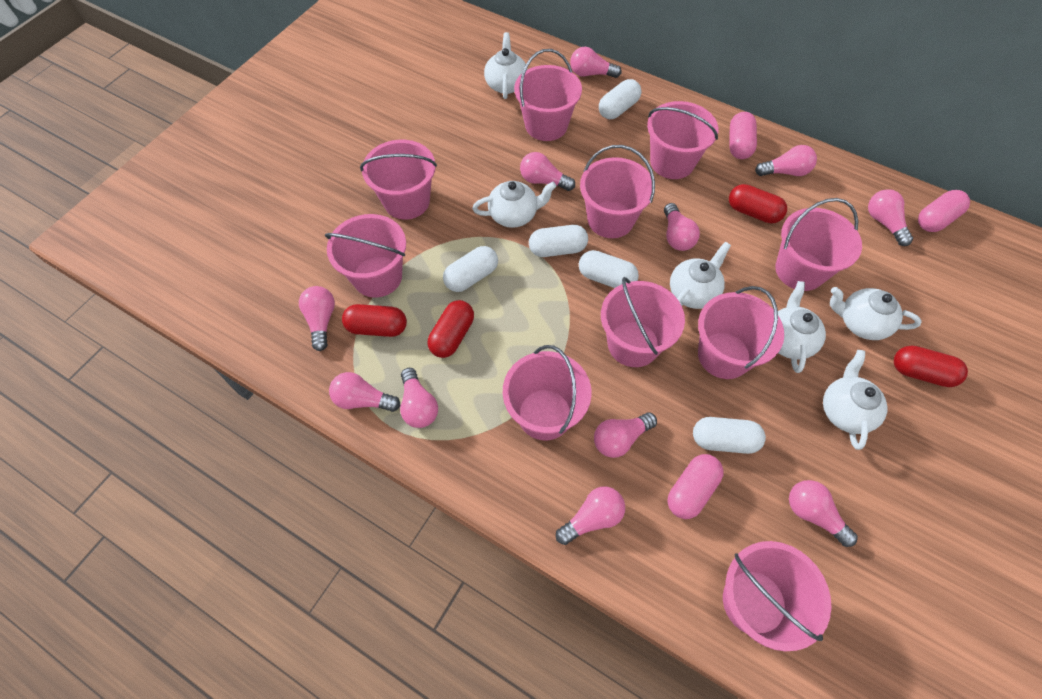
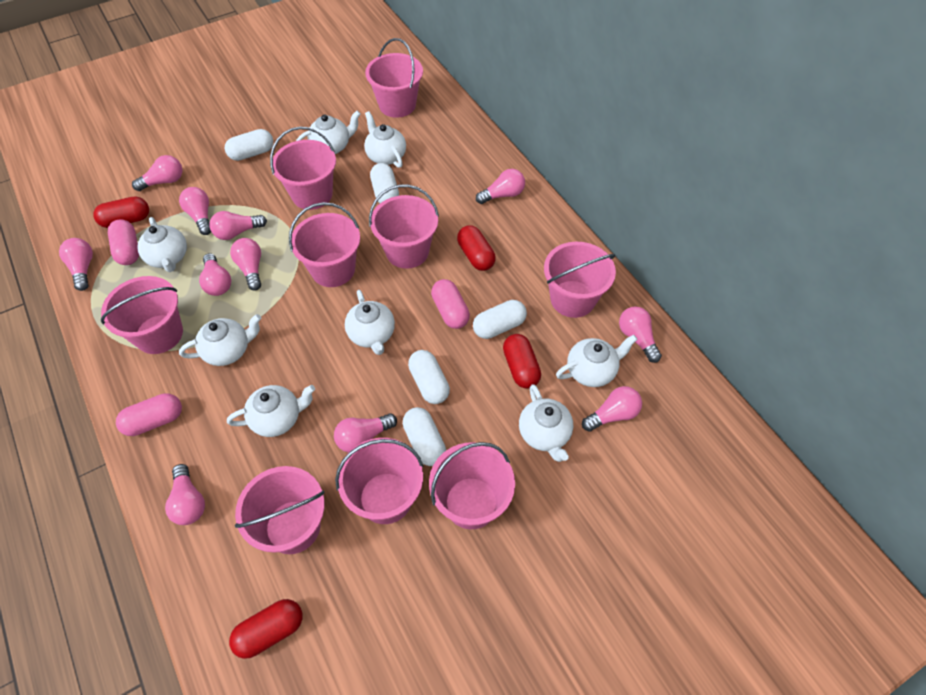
pink bucket: 10 -> 9
white teapot: 6 -> 8

